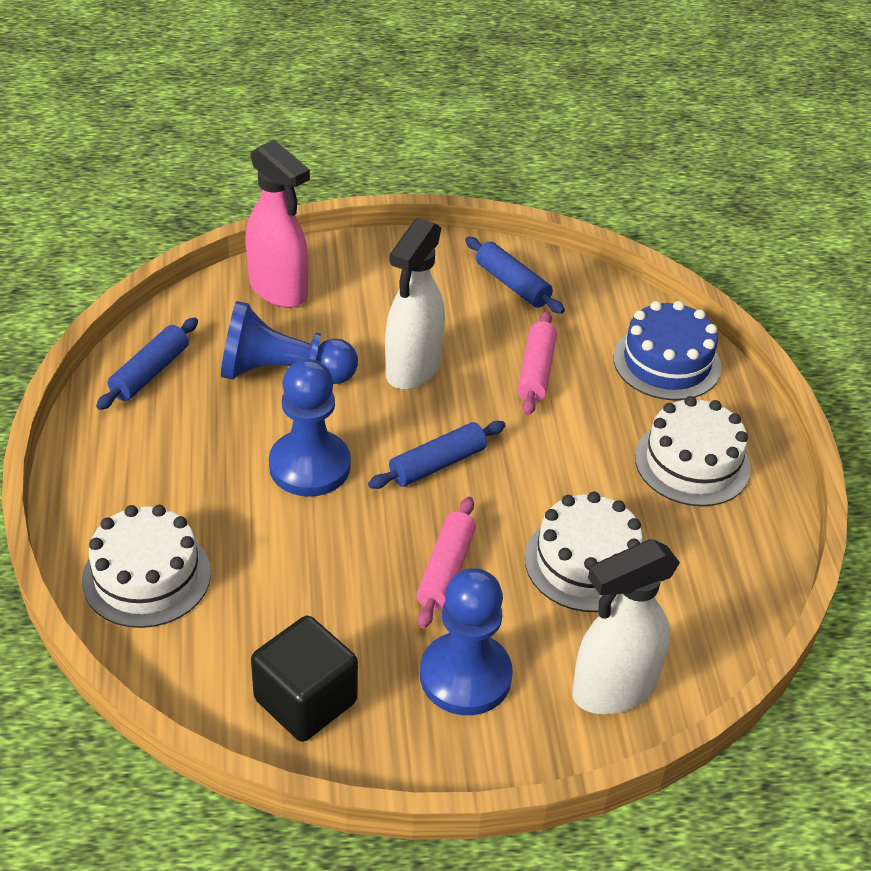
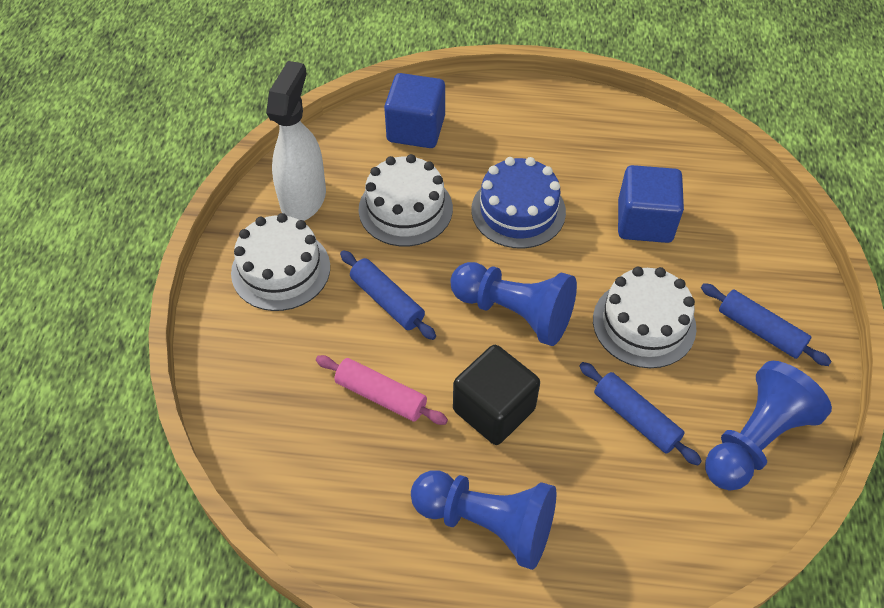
blue cube: 0 -> 2
pink rolling pin: 2 -> 1
pink spray bottle: 1 -> 0
white spray bottle: 2 -> 1

